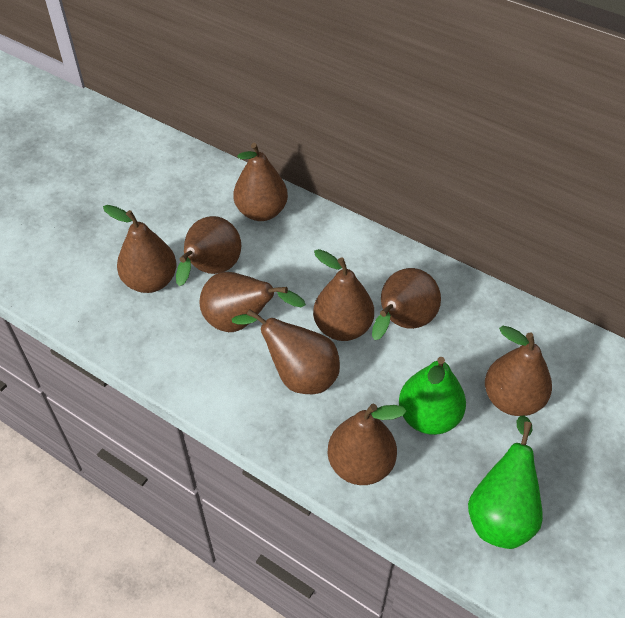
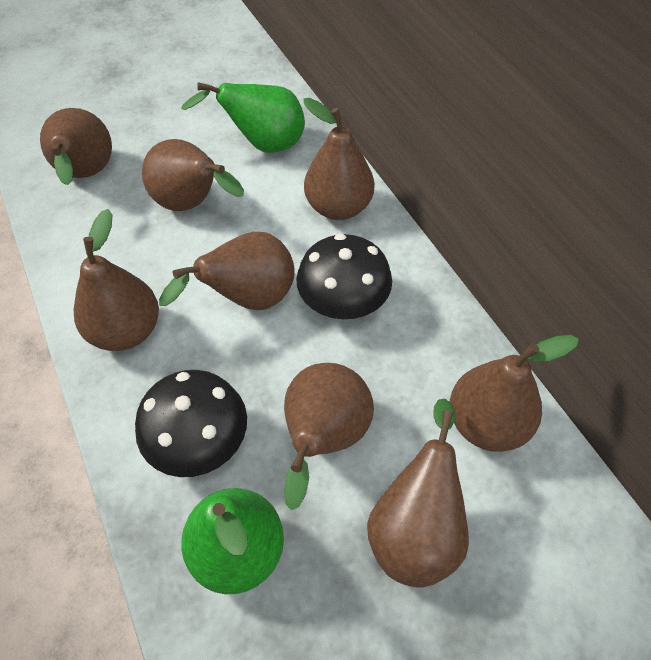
black mushroom: 0 -> 2
brown pear: 9 -> 8

